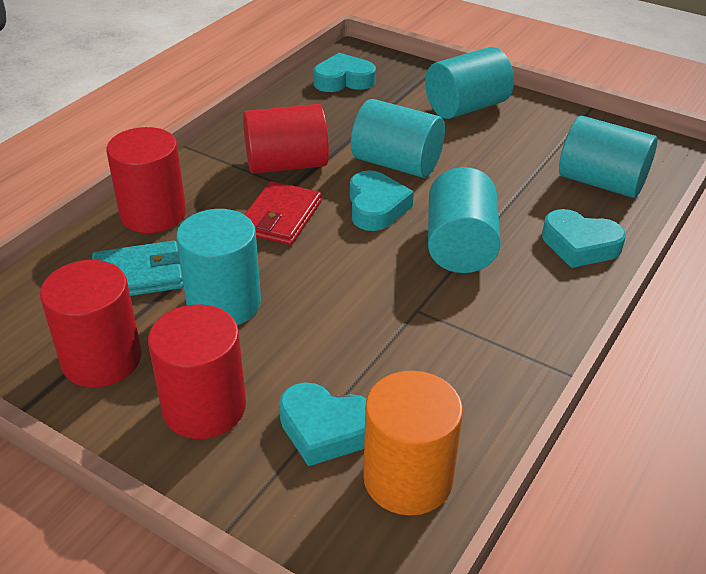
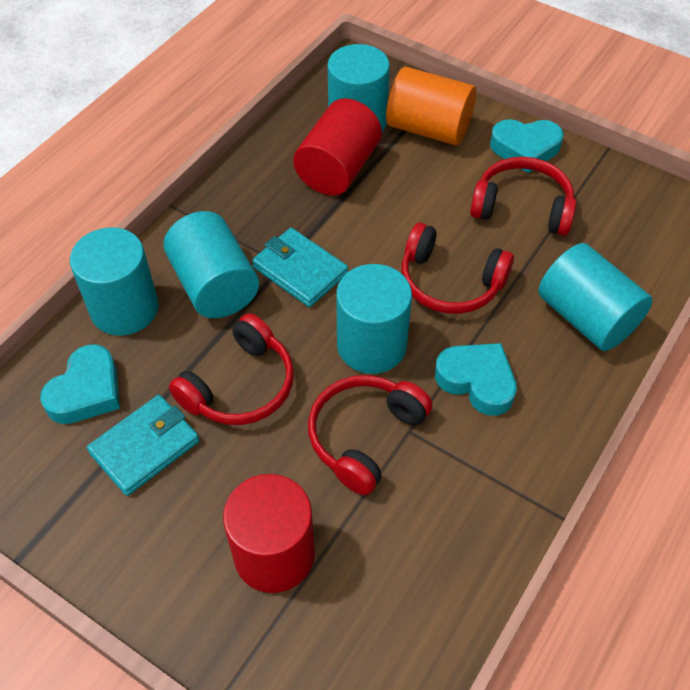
red cylinder: 4 -> 2
red headphones: 0 -> 4
red wallet: 1 -> 0
turquoise heart: 4 -> 3
turquoise wallet: 1 -> 2

